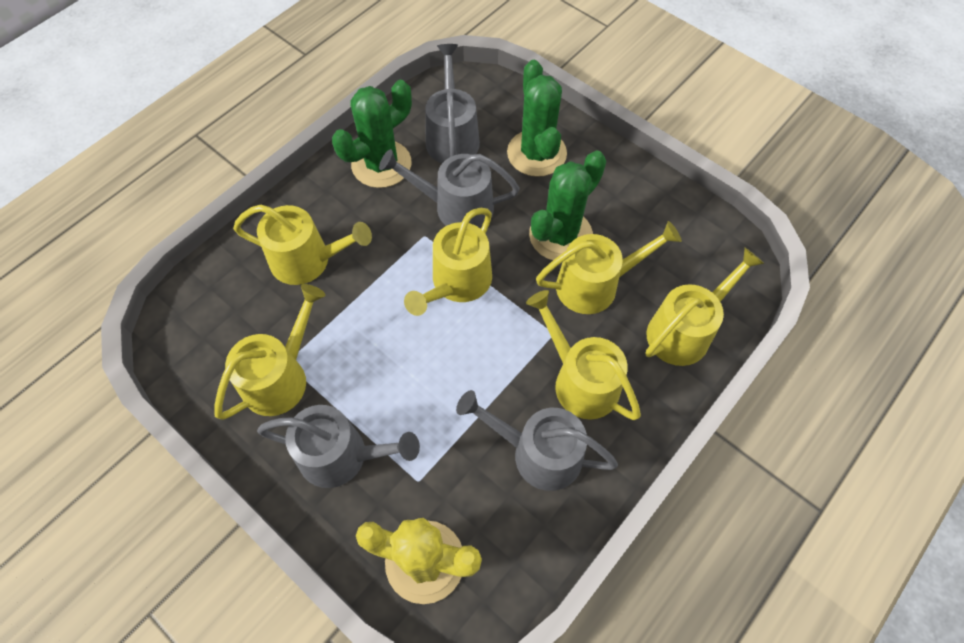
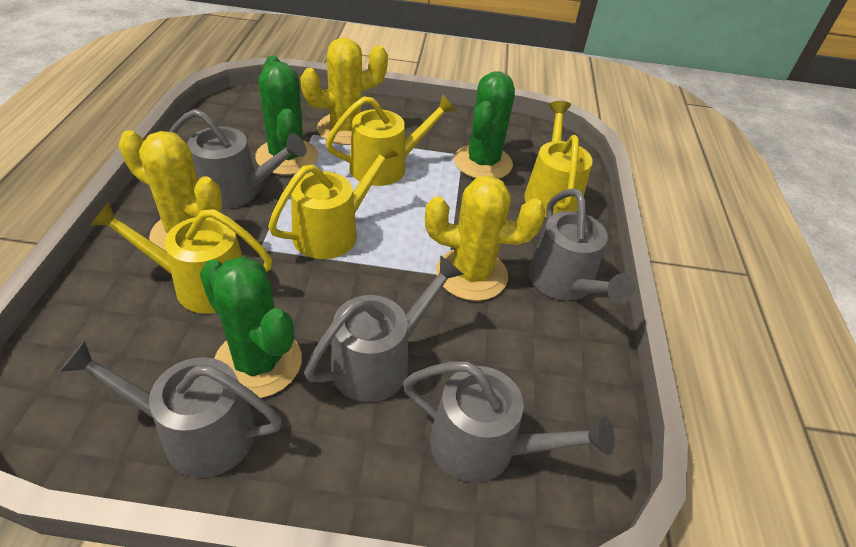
grey watering can: 4 -> 5
yellow cactus: 1 -> 3
yellow watering can: 6 -> 4

